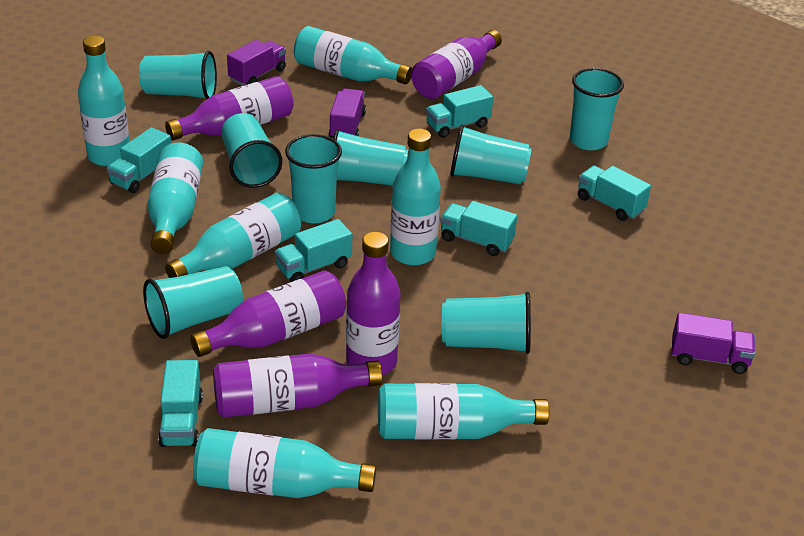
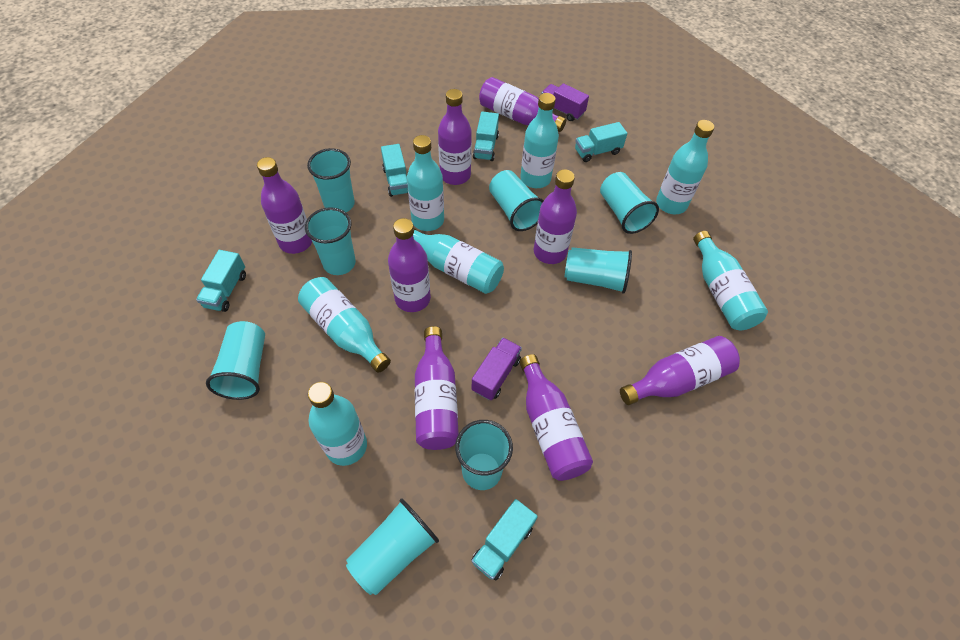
purple bottle: 5 -> 8
purple truck: 3 -> 2
turquoise truck: 6 -> 5

